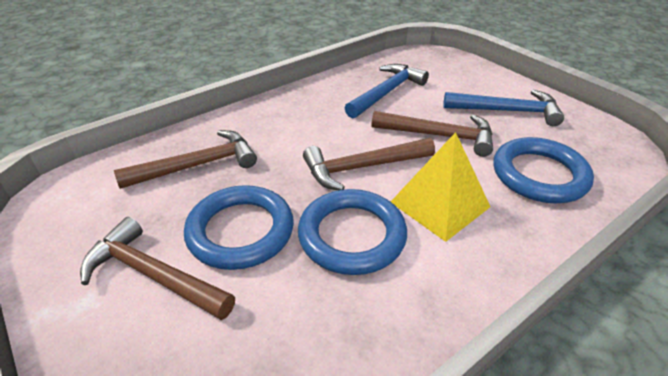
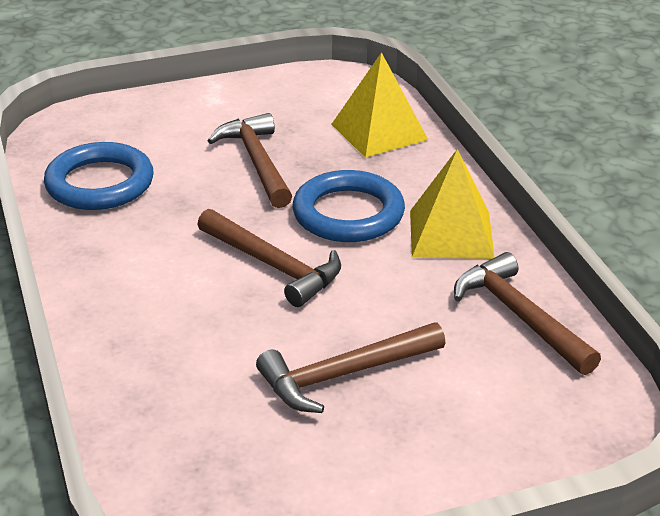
blue hammer: 2 -> 0
blue ring: 3 -> 2
yellow pyramid: 1 -> 2

